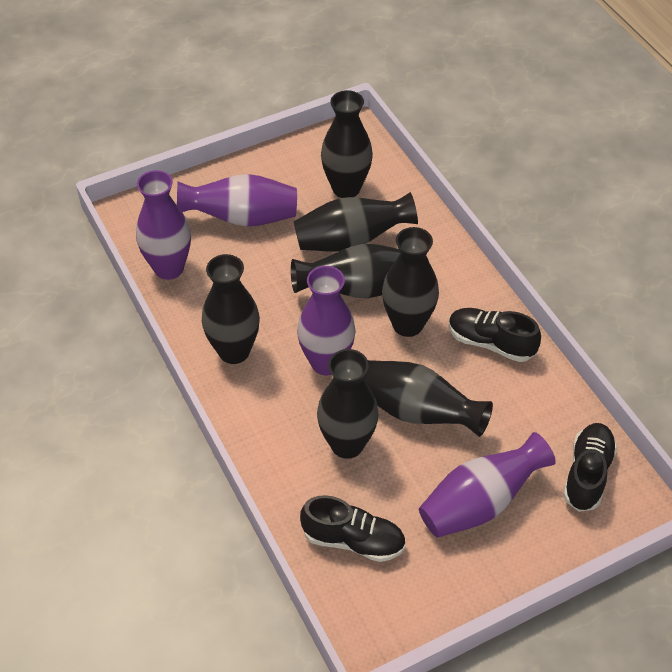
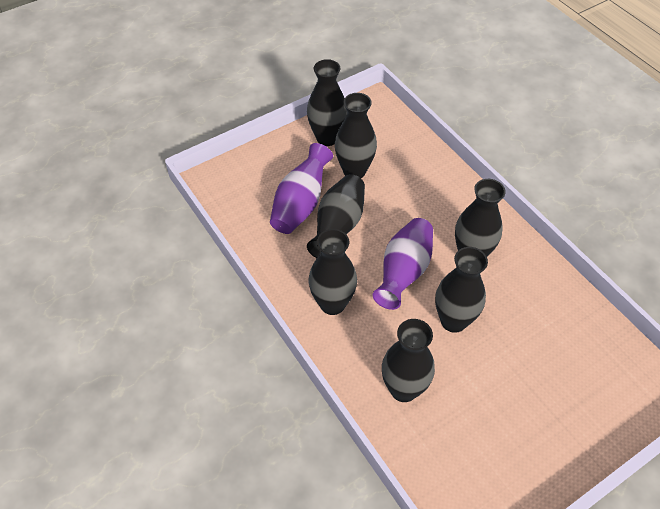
black shoe: 3 -> 0
purple vase: 4 -> 2

